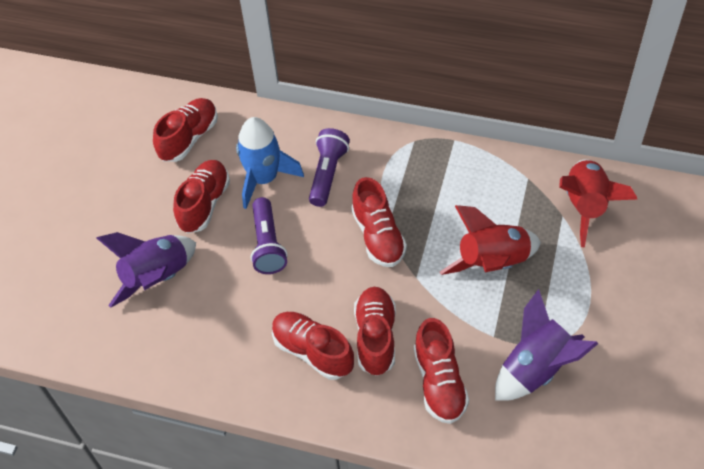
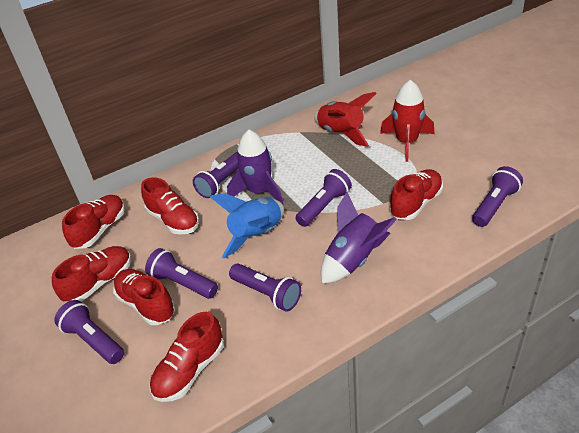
purple flashlight: 2 -> 6

